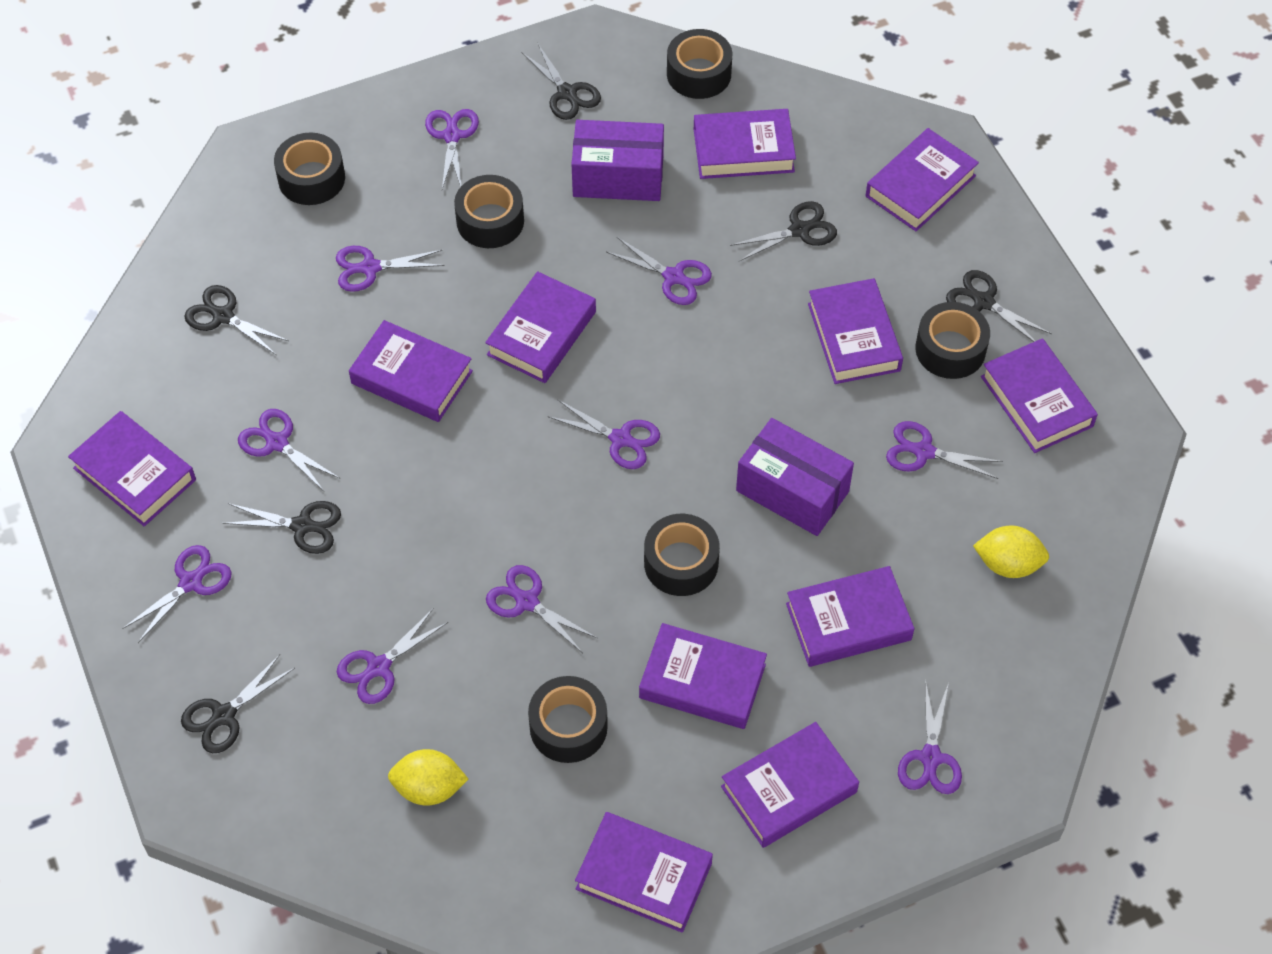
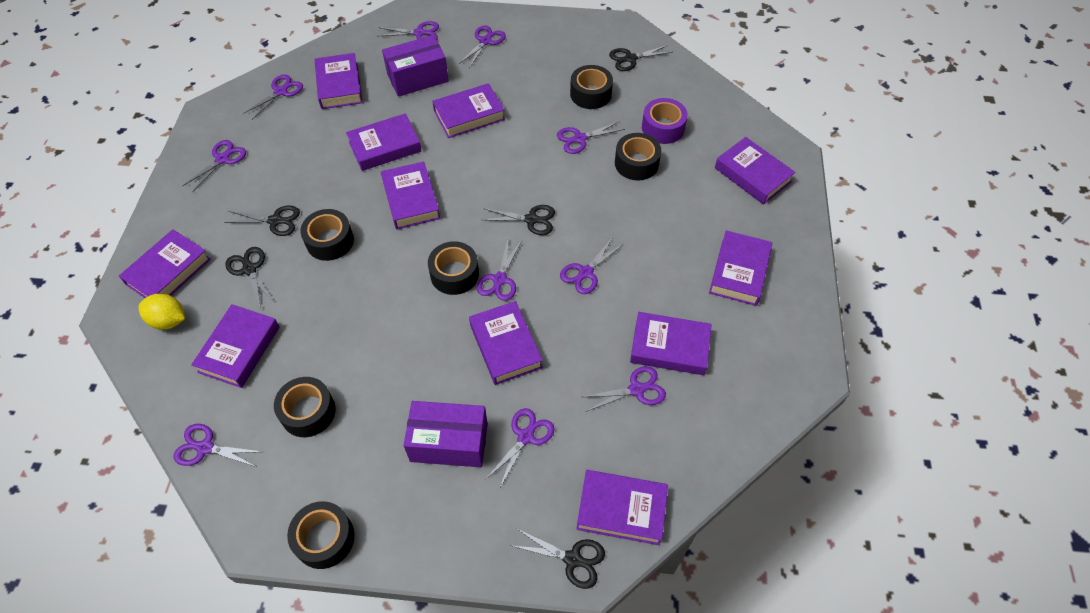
black scissors: 6 -> 5
purple tape: 0 -> 1
yellow lemon: 2 -> 1

